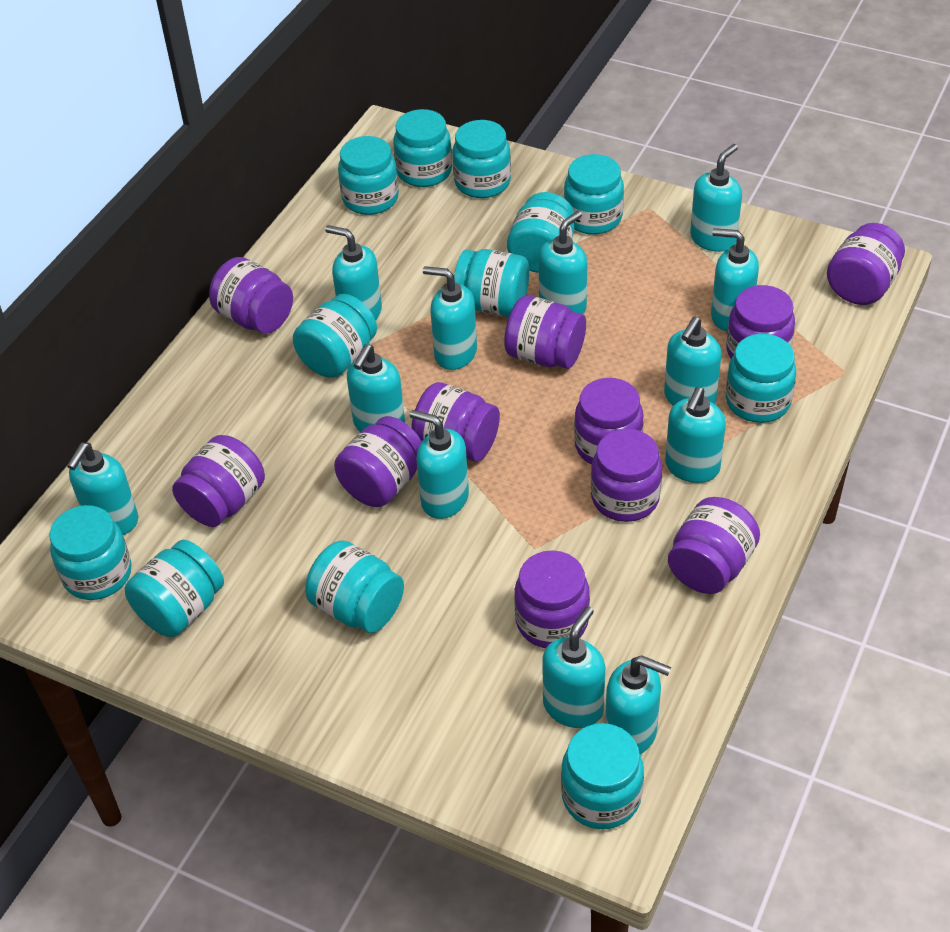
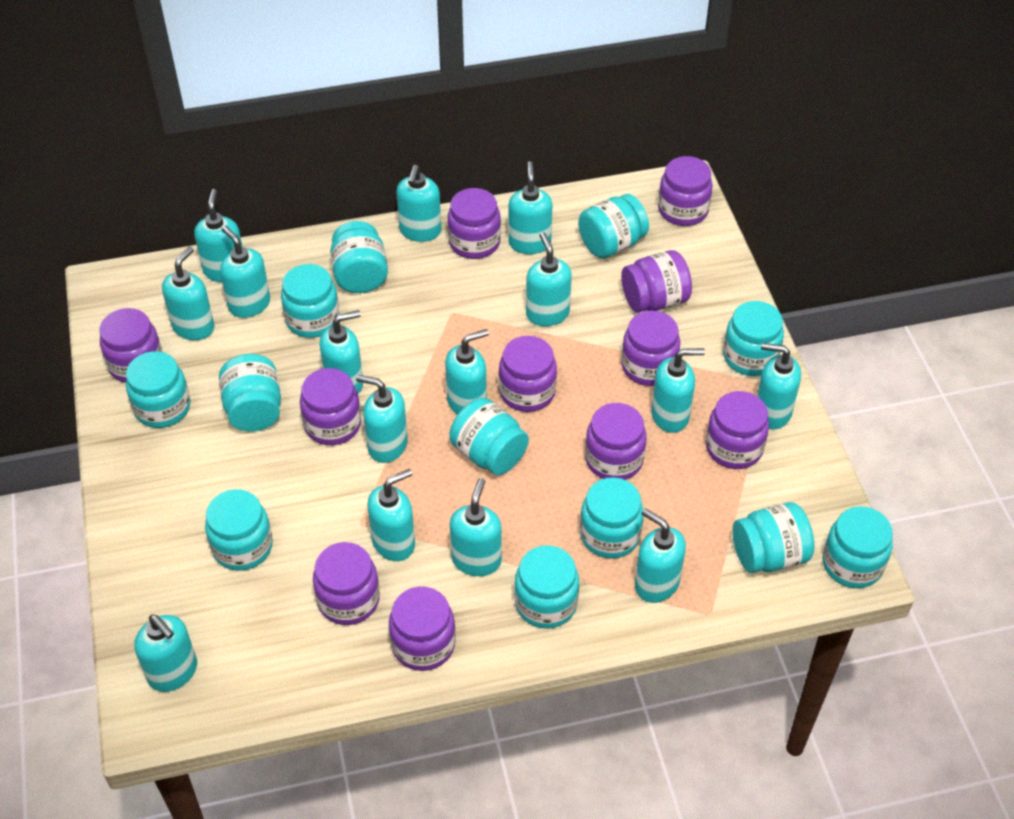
turquoise soap dispenser: 12 -> 15

